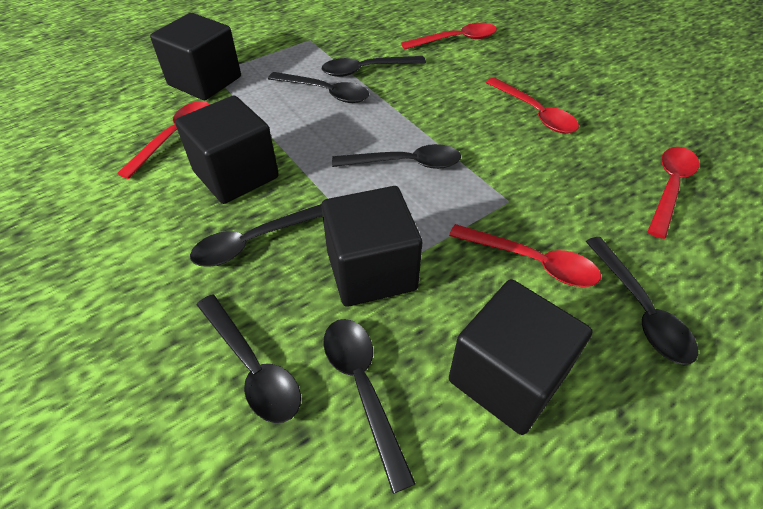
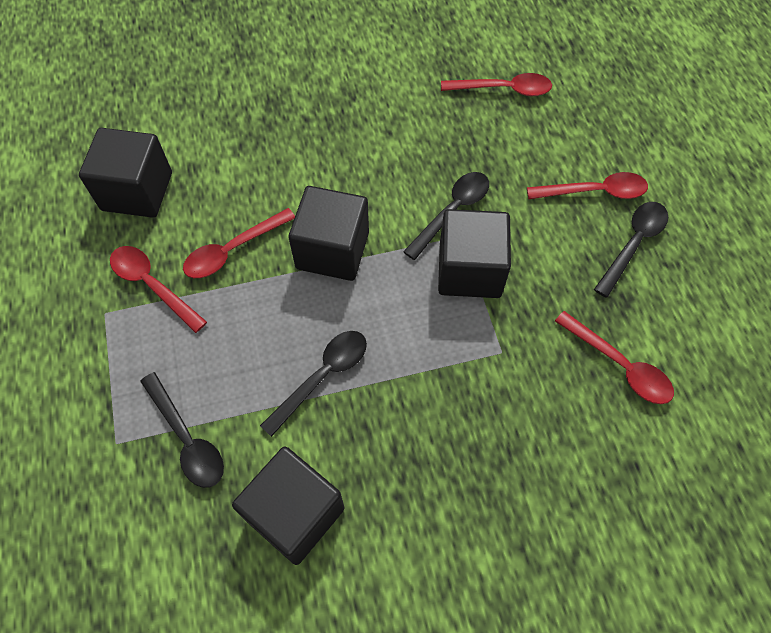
black spoon: 7 -> 4

